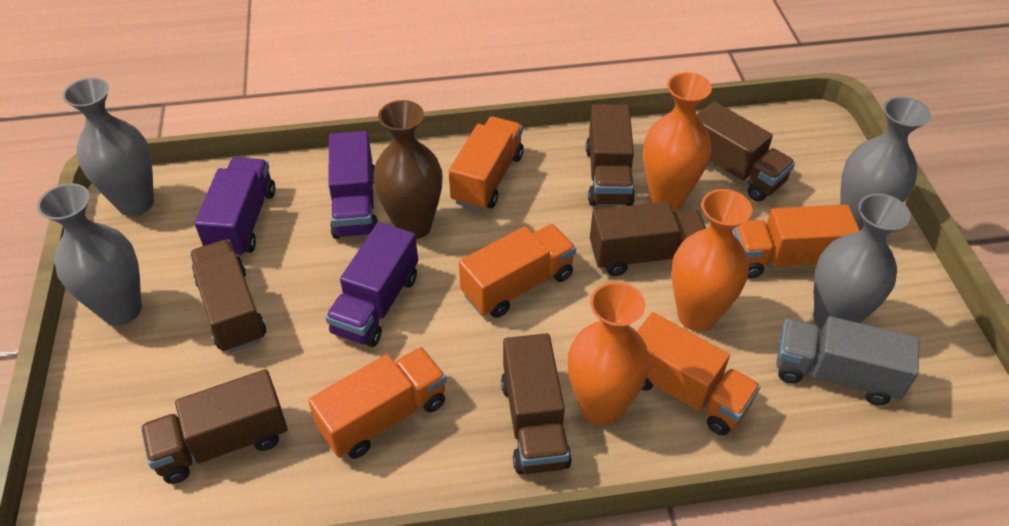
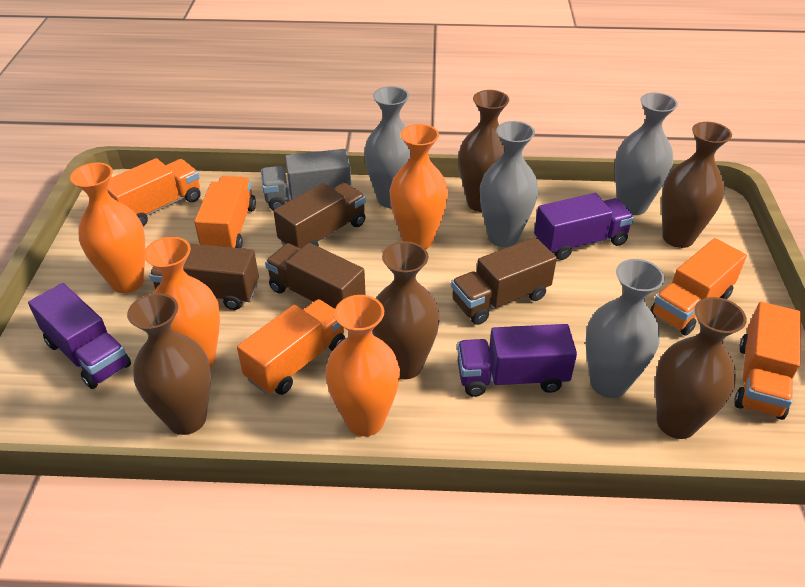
brown truck: 6 -> 4
brown vase: 1 -> 5
orange vase: 3 -> 4

